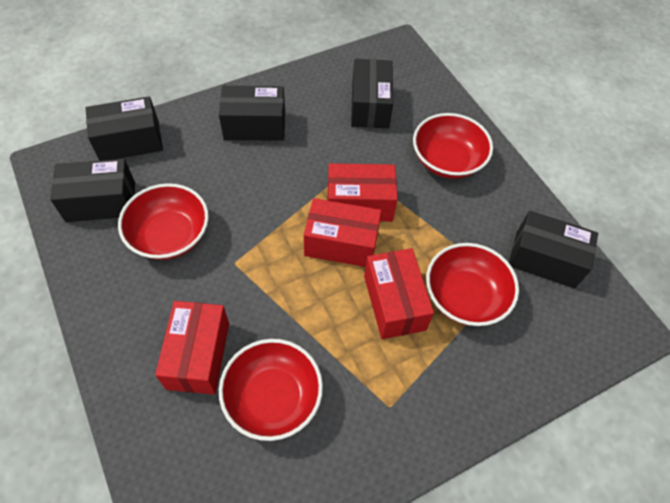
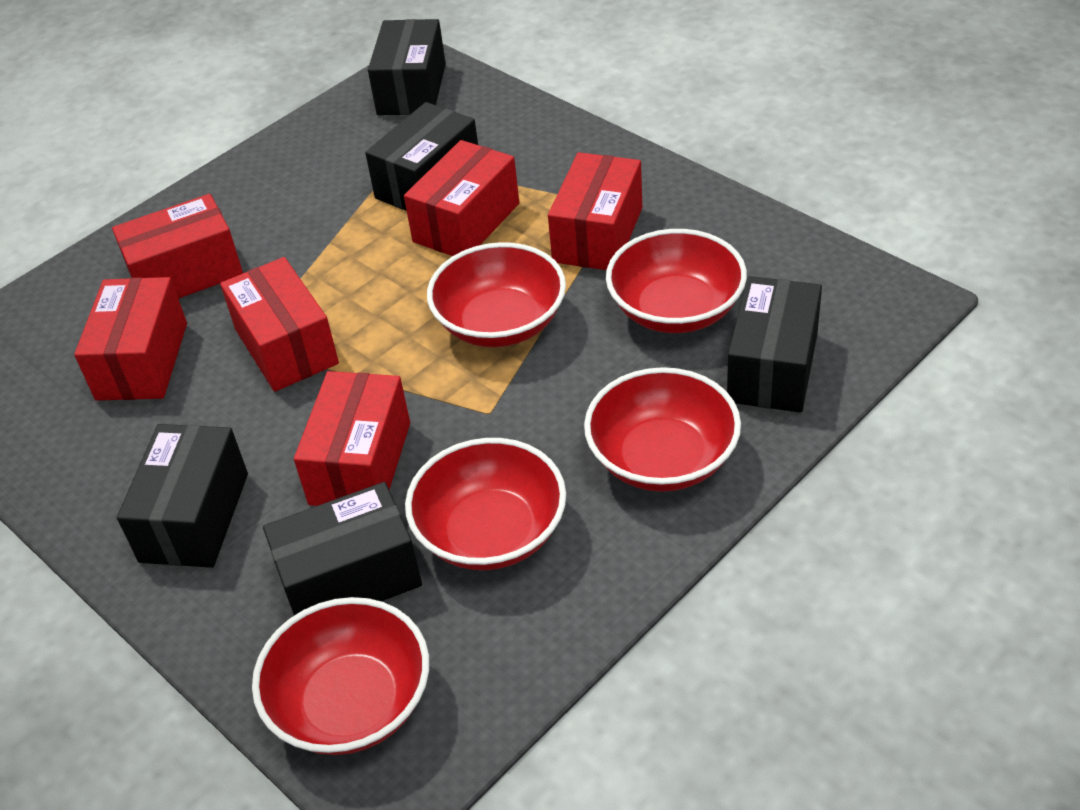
red bowl: 4 -> 5
red box: 4 -> 6

